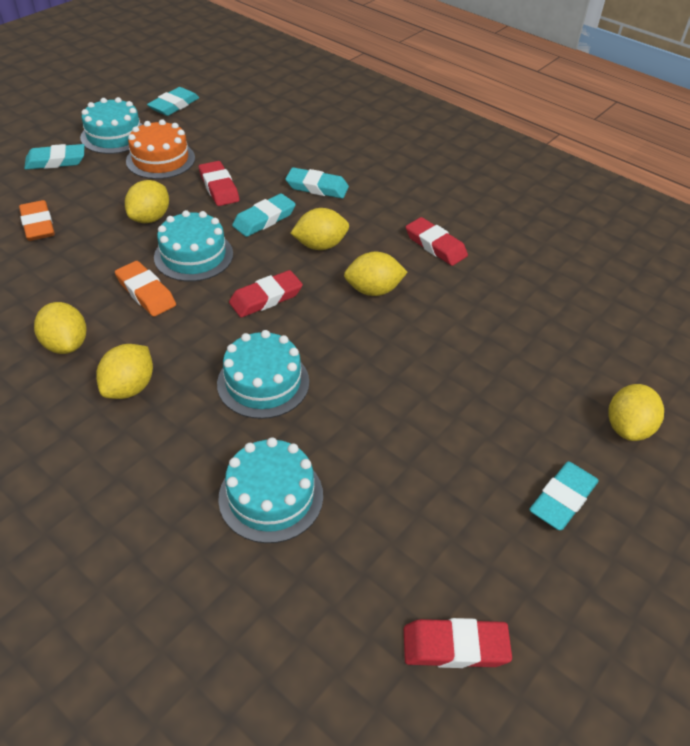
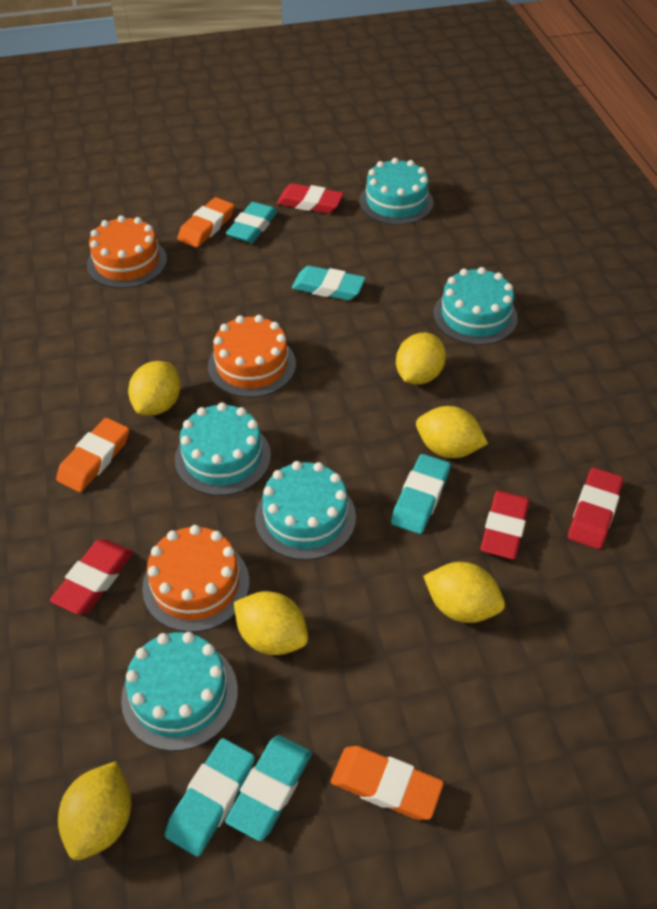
orange cake: 1 -> 3
orange eraser: 2 -> 3
turquoise cake: 4 -> 5

